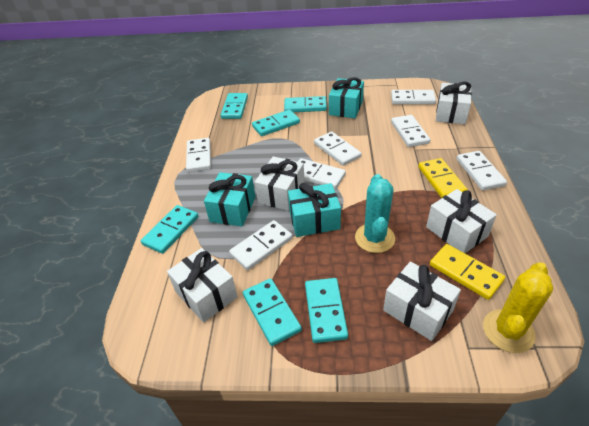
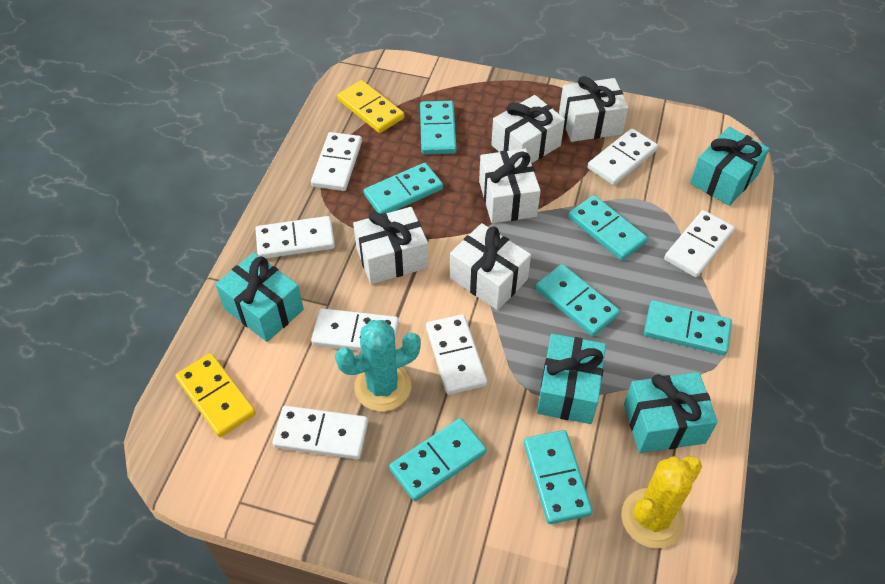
turquoise domino: 6 -> 7
turquoise gift: 3 -> 4

